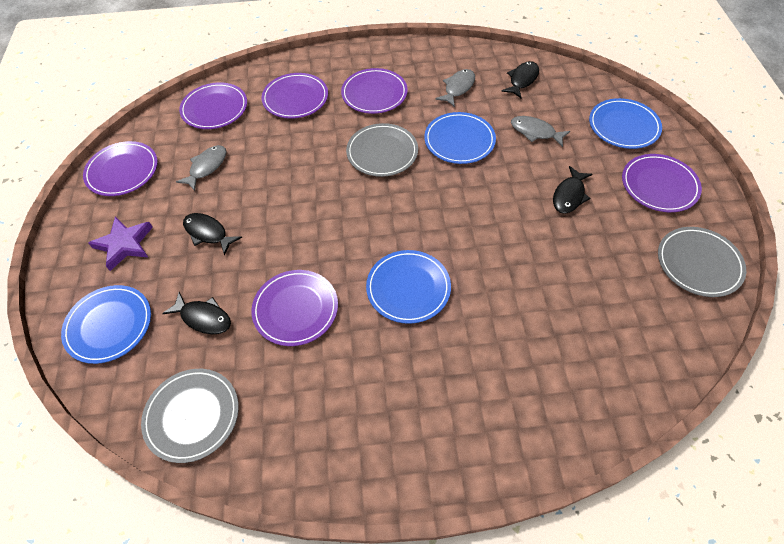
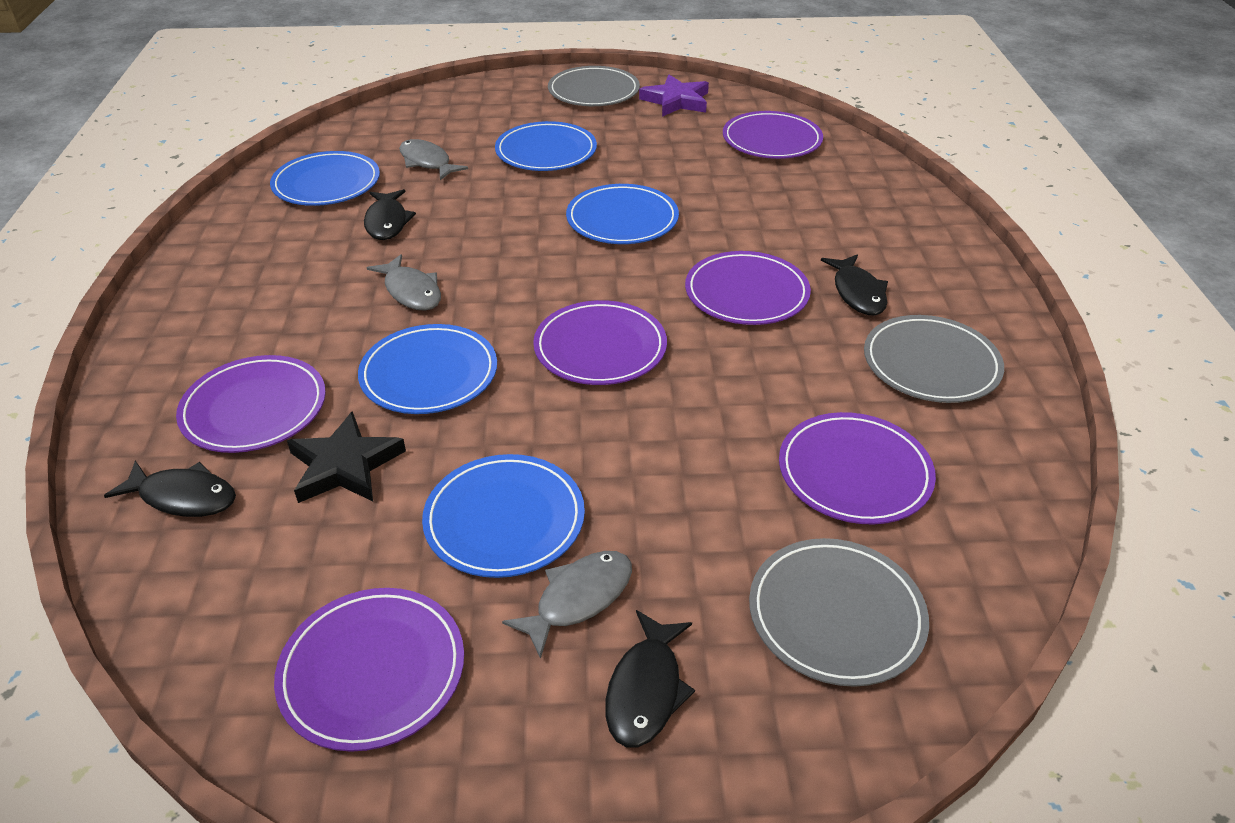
black star: 0 -> 1
blue plate: 4 -> 5

